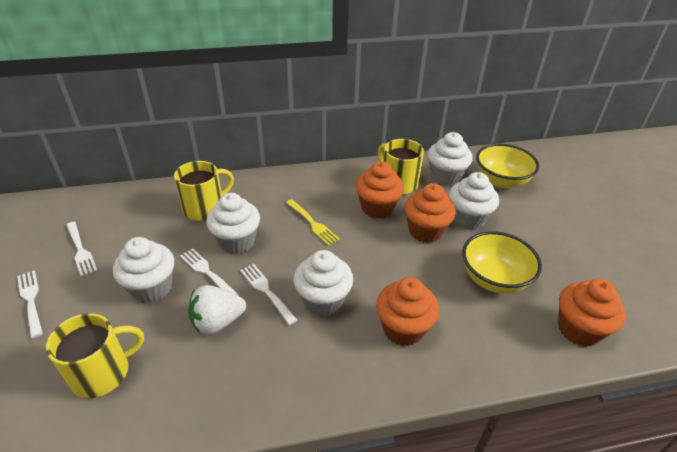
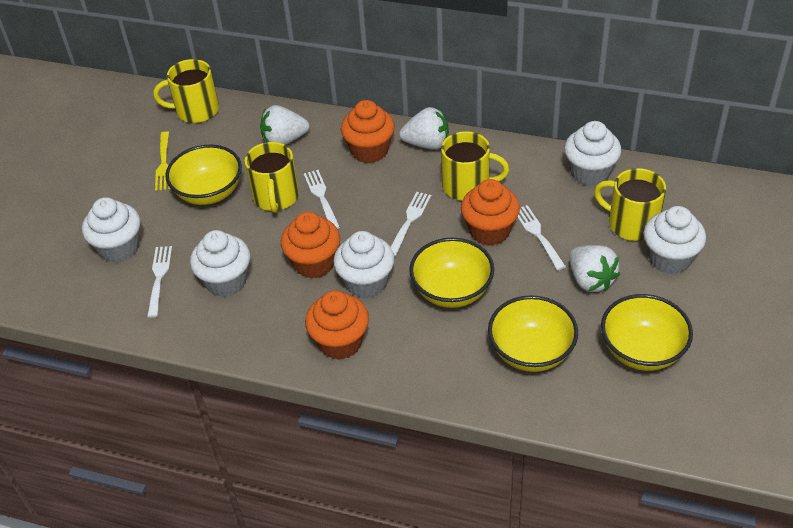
white strawberry: 1 -> 3
yellow bowl: 2 -> 4
yellow mug: 3 -> 4

